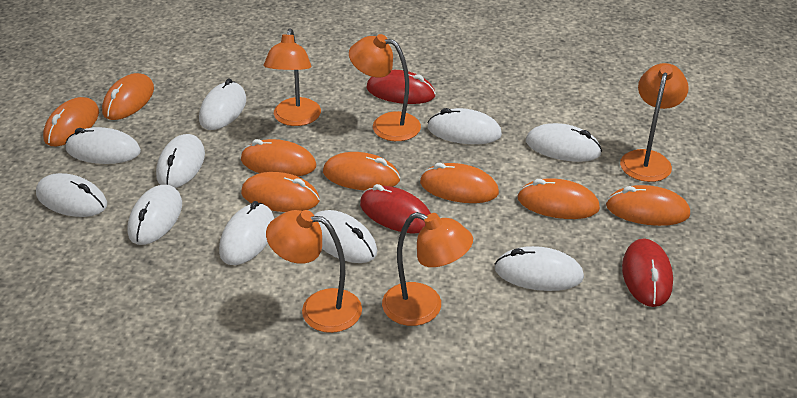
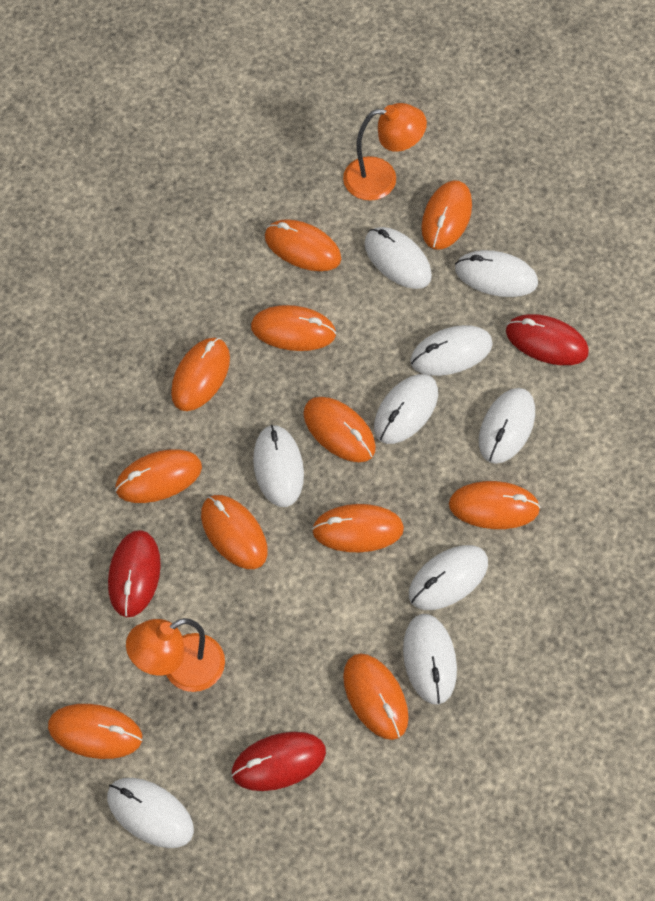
orange lamp: 5 -> 2
orange mouse: 8 -> 11
white mouse: 10 -> 9

